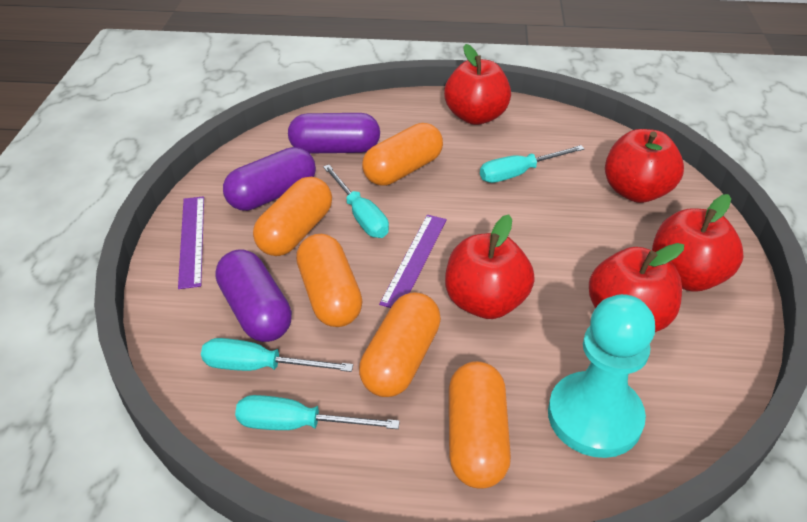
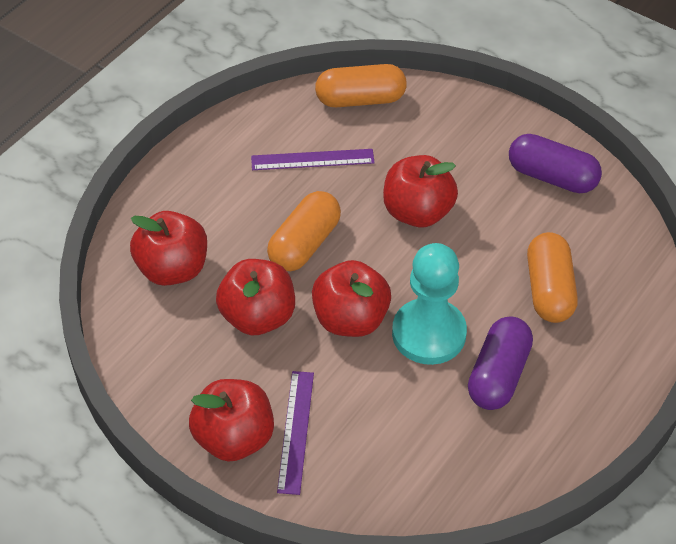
orange capsule: 5 -> 3
purple capsule: 3 -> 2
turquoise screwdriver: 4 -> 0

